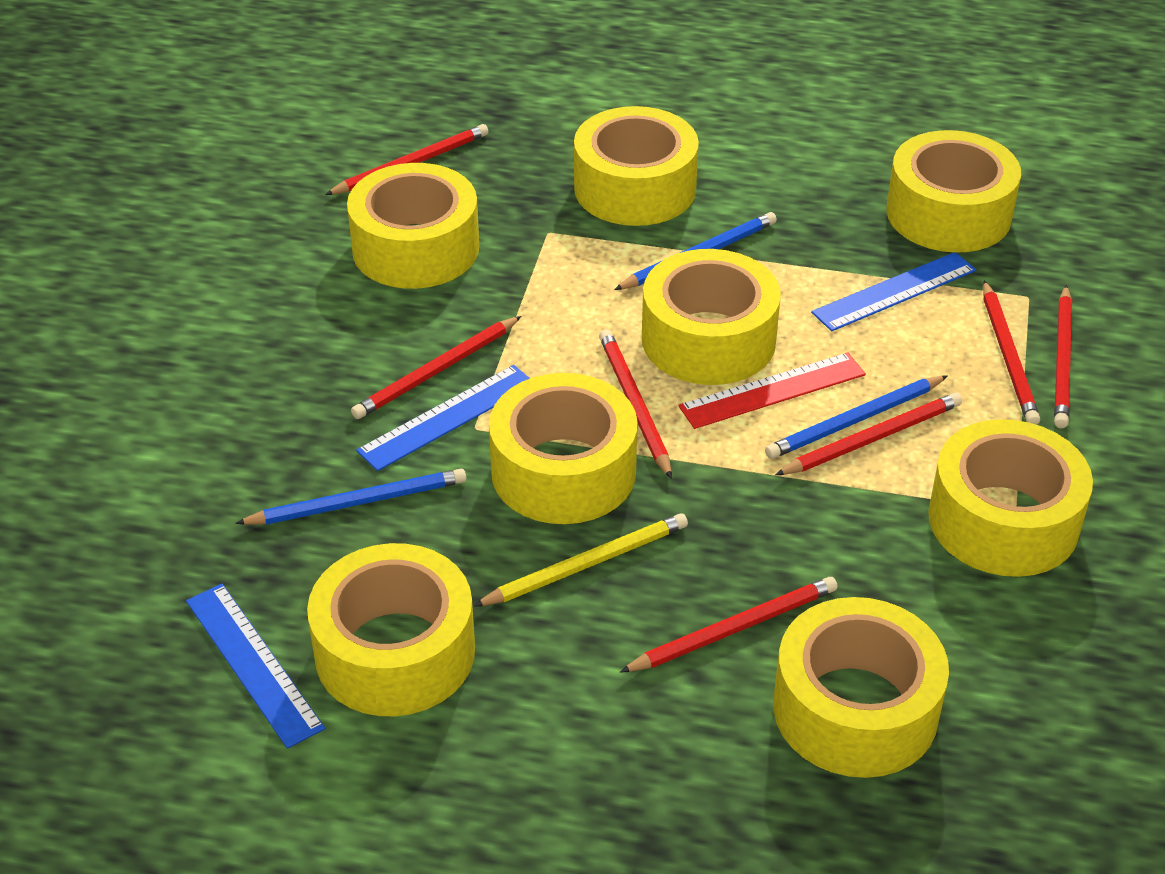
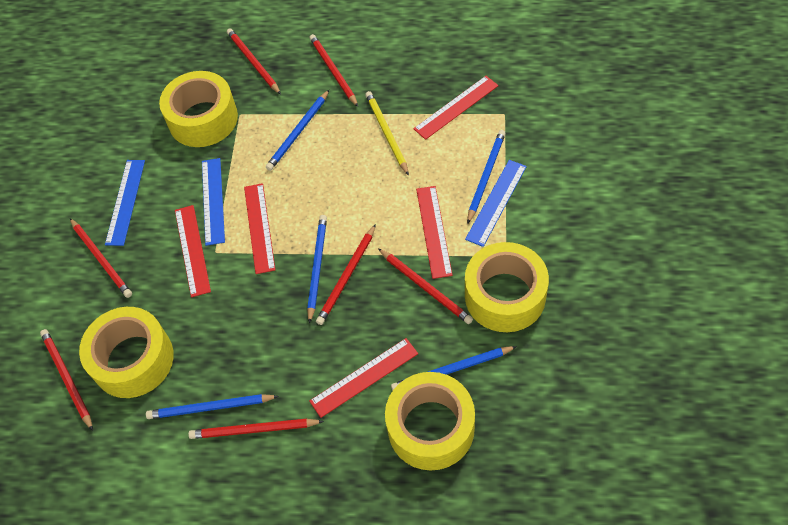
blue pencil: 3 -> 5
red ruler: 1 -> 5
yellow tape: 8 -> 4

